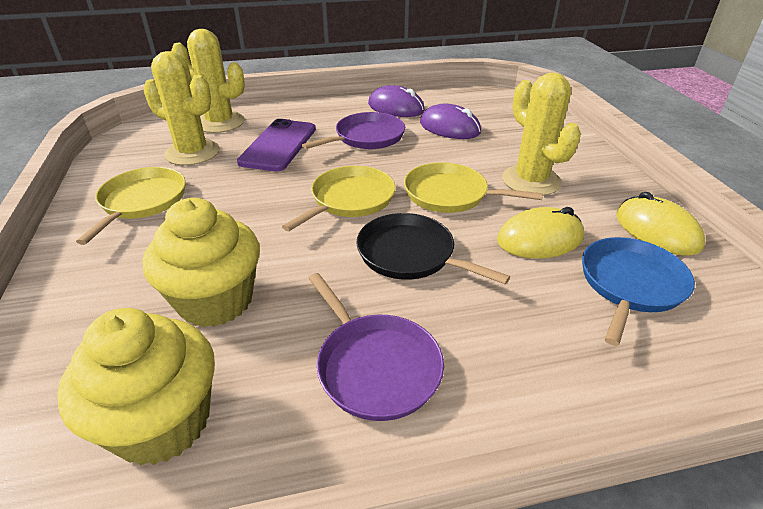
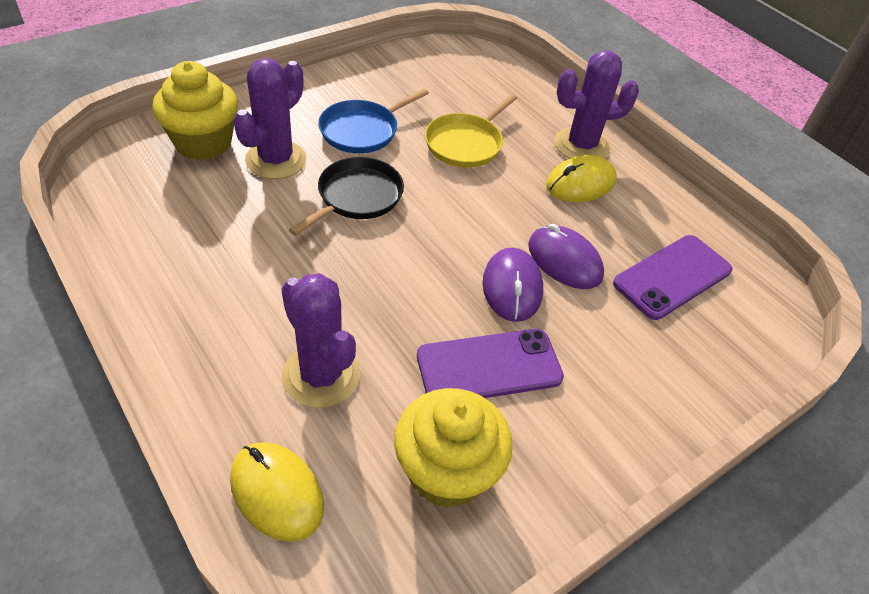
purple cactus: 0 -> 3
purple pan: 2 -> 0
purple phone: 1 -> 2
yellow cactus: 3 -> 0
yellow pan: 3 -> 1

